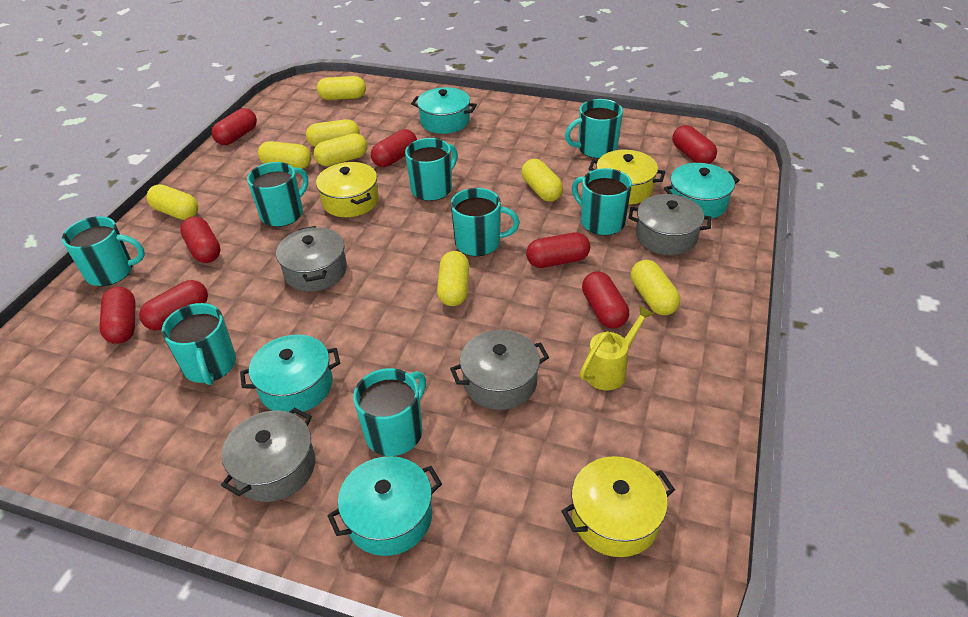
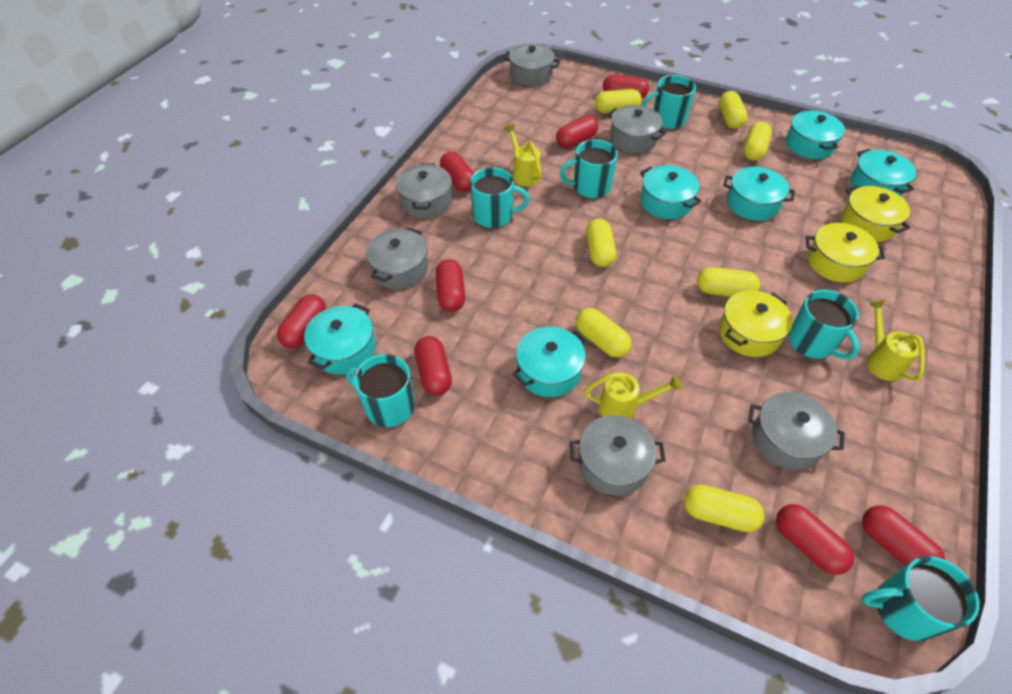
grey pot: 4 -> 6
turquoise mug: 8 -> 6
turquoise pot: 4 -> 6
yellow capsule: 8 -> 7
yellow watering can: 1 -> 3

